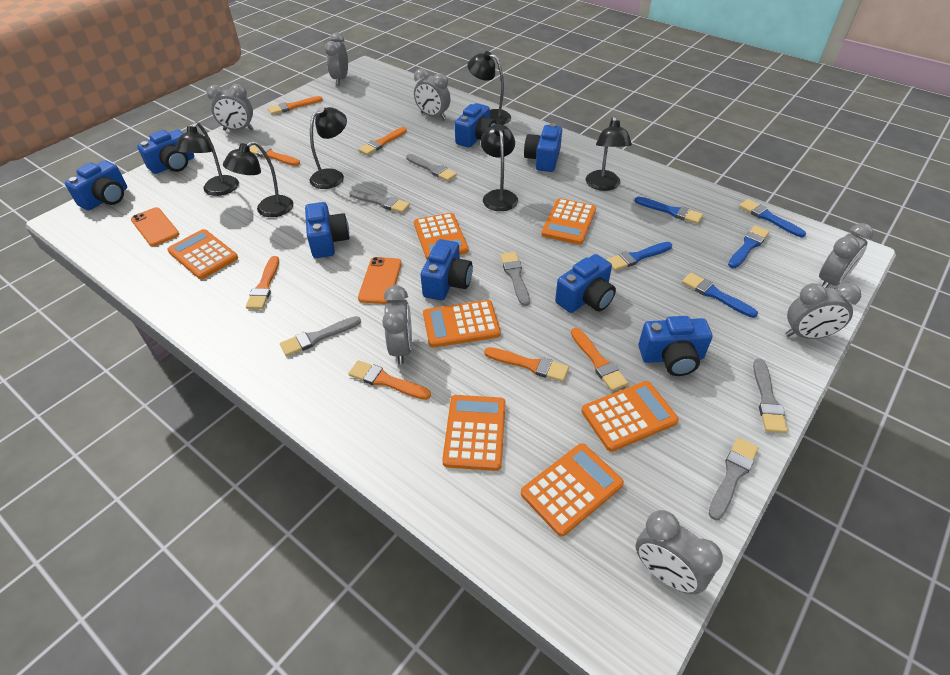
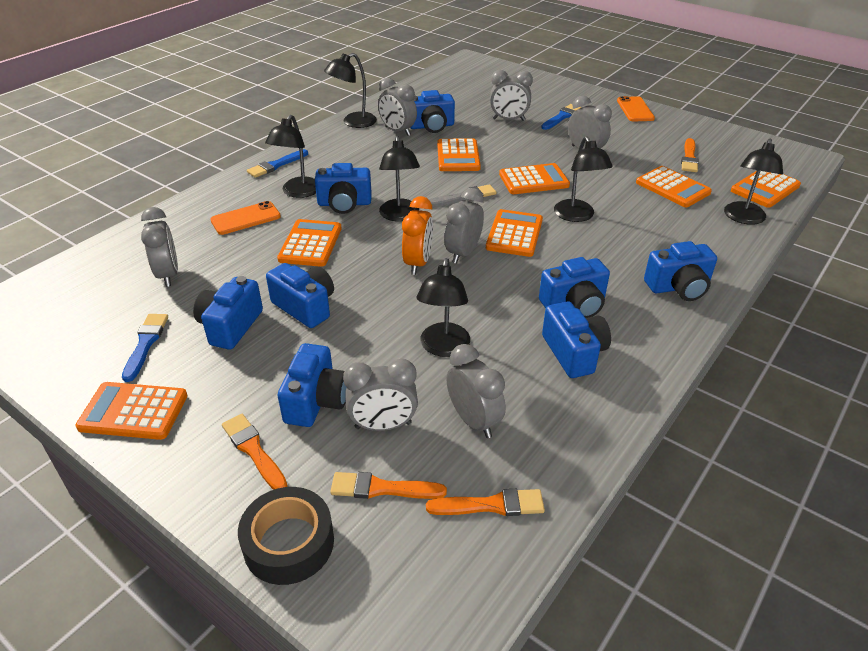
black tape: 0 -> 1
blue brush: 5 -> 3
grey brush: 6 -> 1
orange brush: 7 -> 4
orange clock: 0 -> 1

